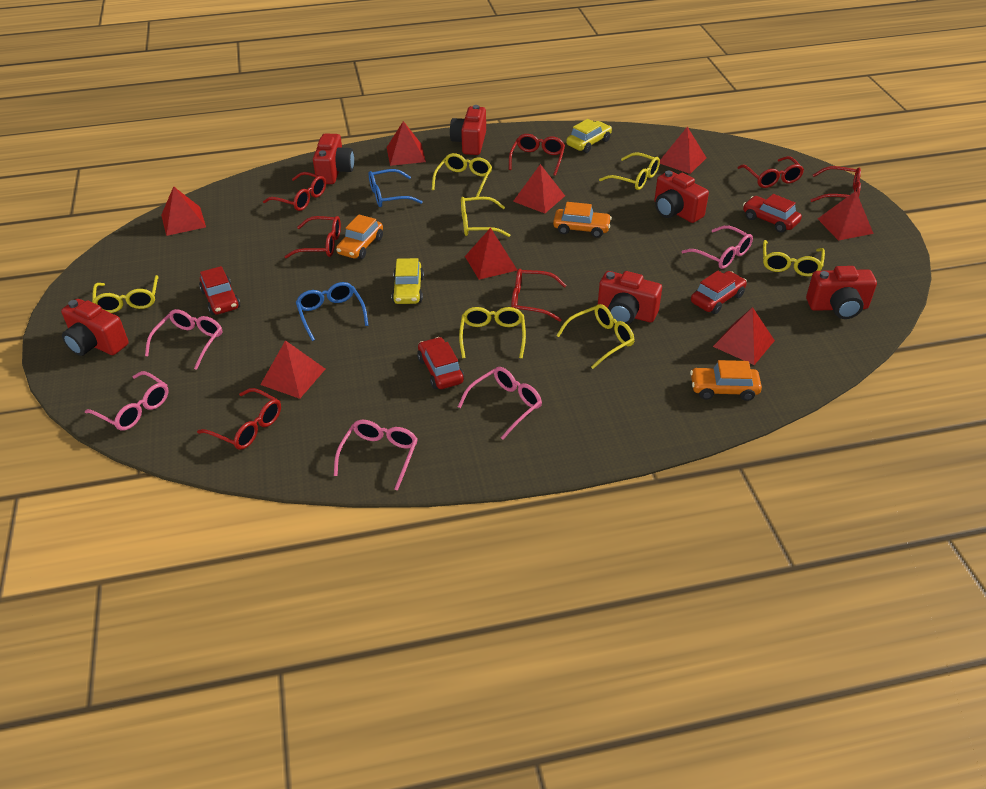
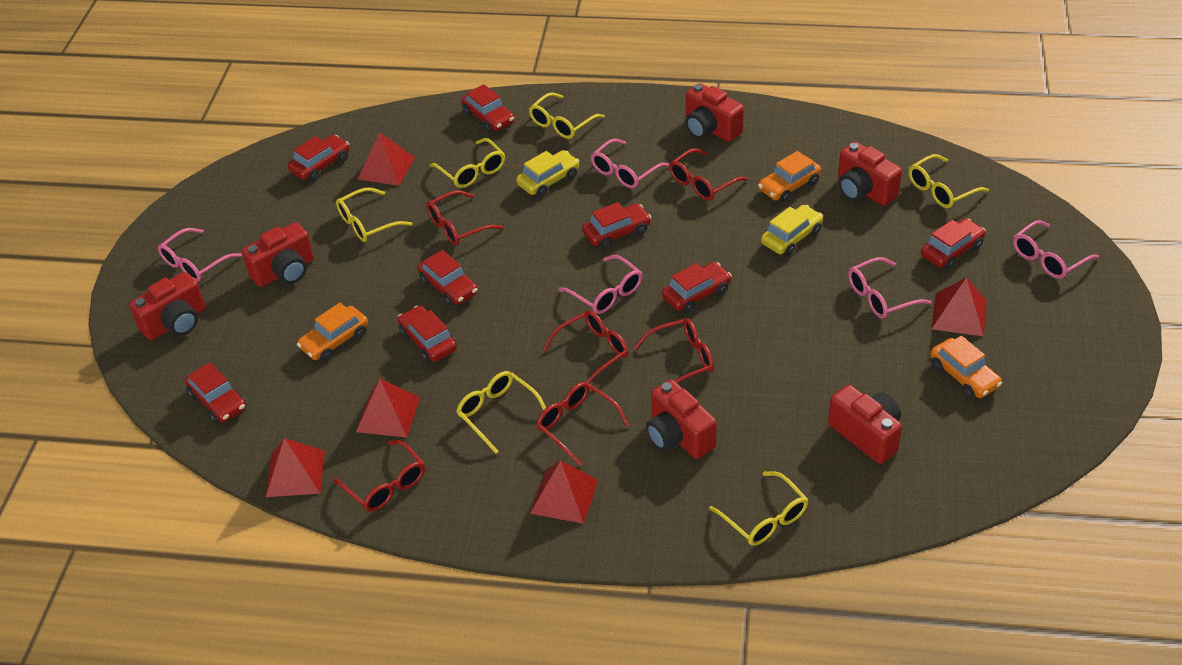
blue glasses: 2 -> 0
red car: 4 -> 8
red glasses: 7 -> 6
red pyramid: 8 -> 5
yellow glasses: 7 -> 6

